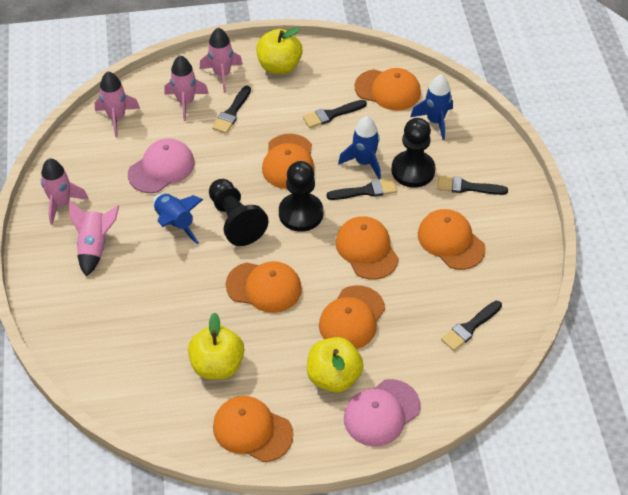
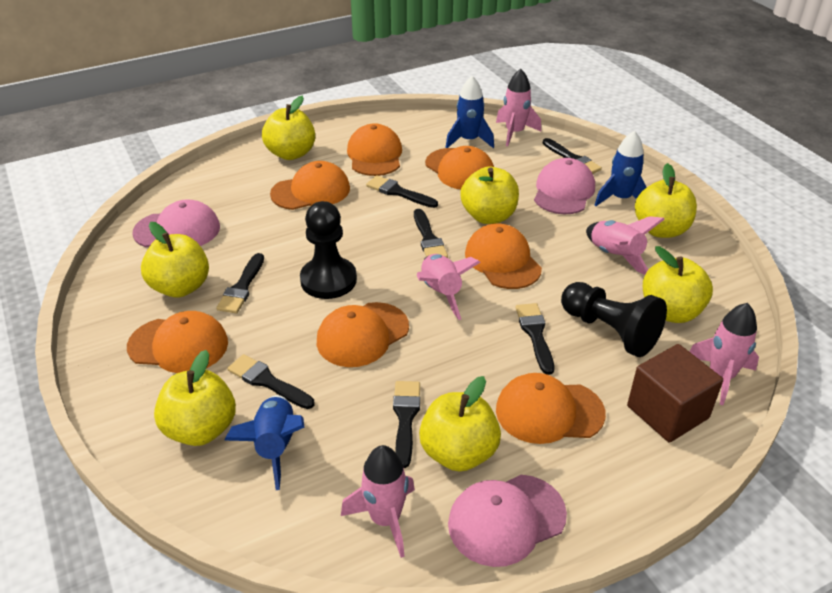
black brush: 5 -> 7
black pawn: 3 -> 2
brown cube: 0 -> 1
pink cap: 2 -> 3
yellow apple: 3 -> 7

